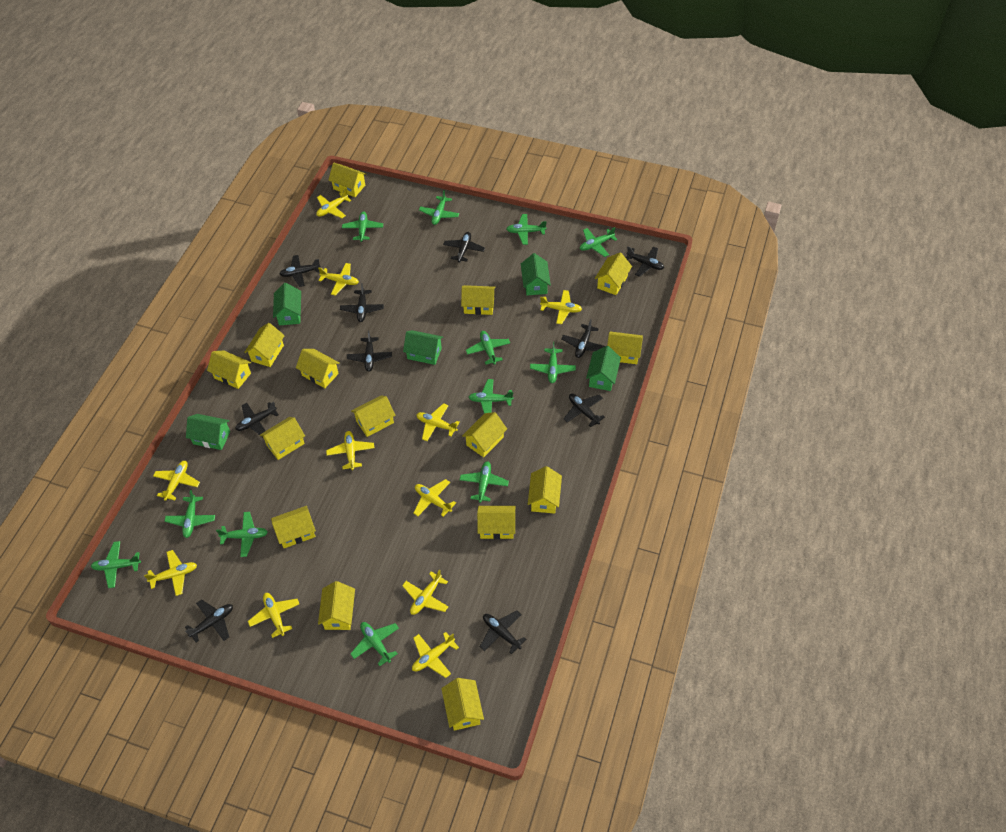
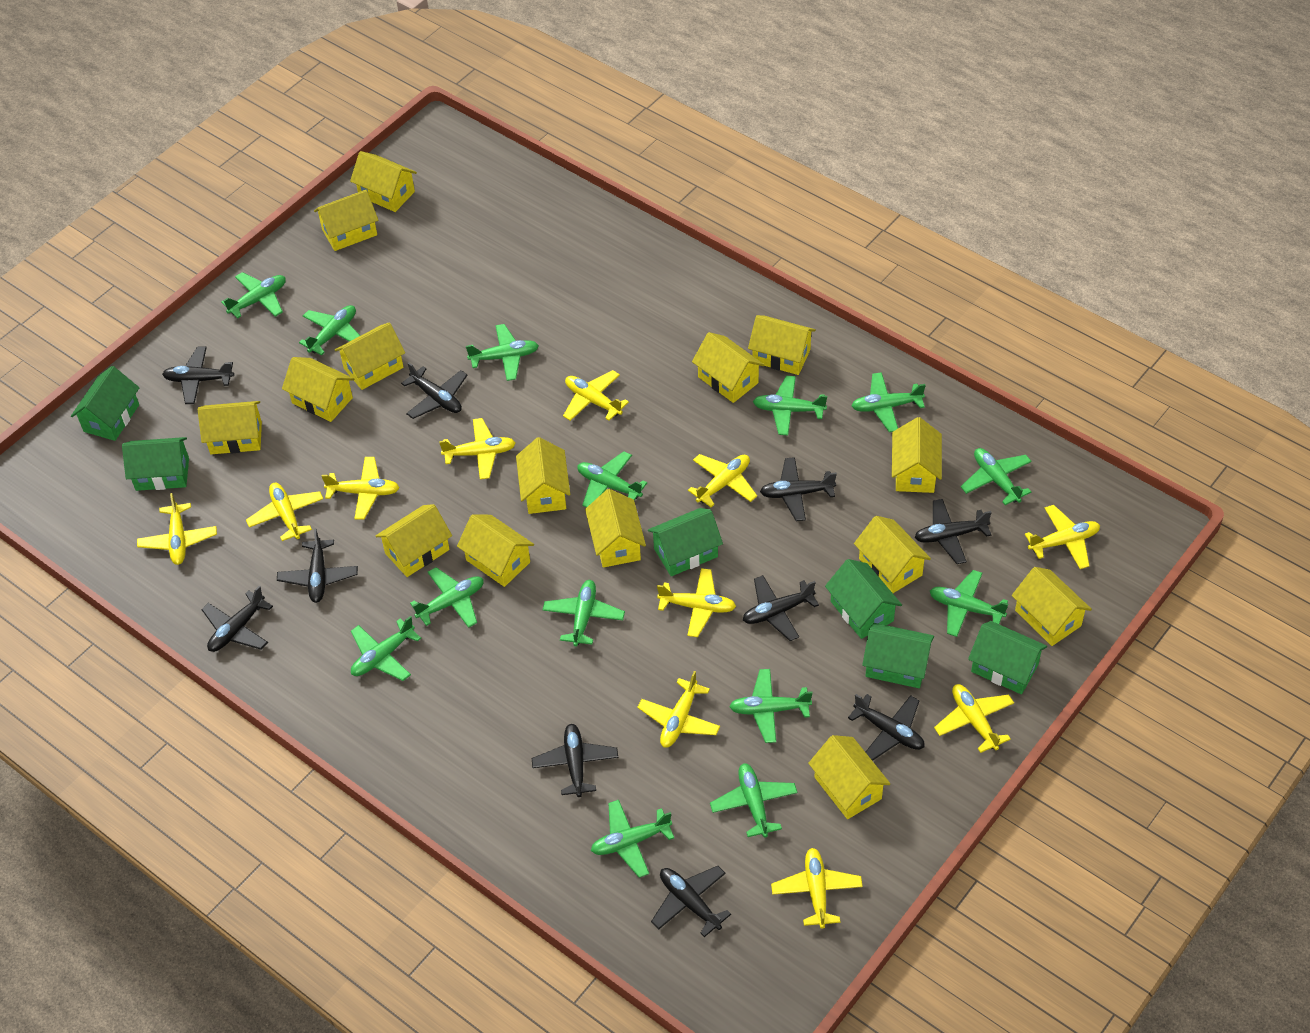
green house: 5 -> 6
green plane: 12 -> 14

